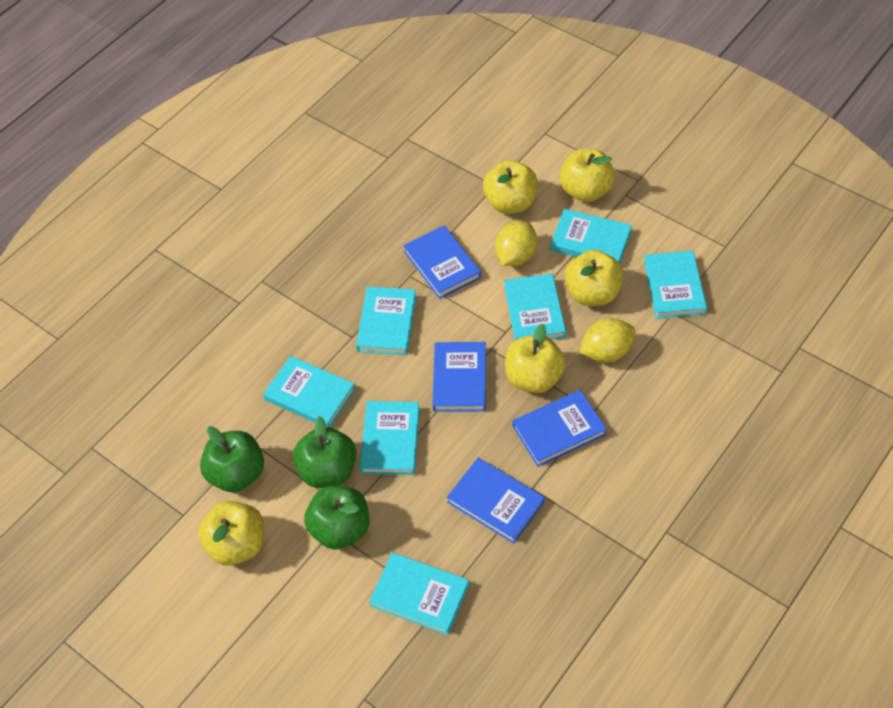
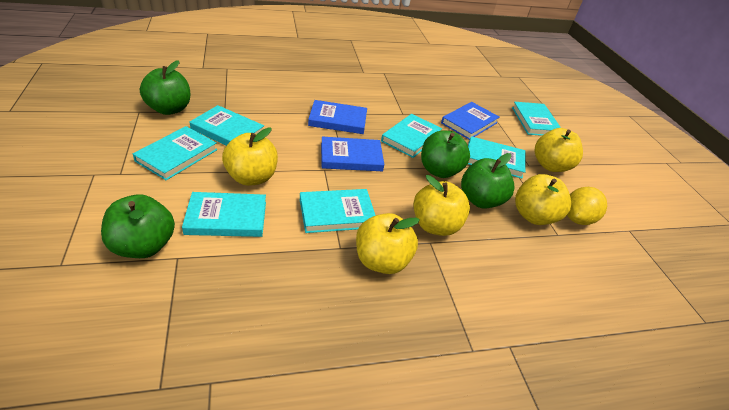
blue book: 4 -> 3
green apple: 3 -> 4
yellow lemon: 2 -> 1

